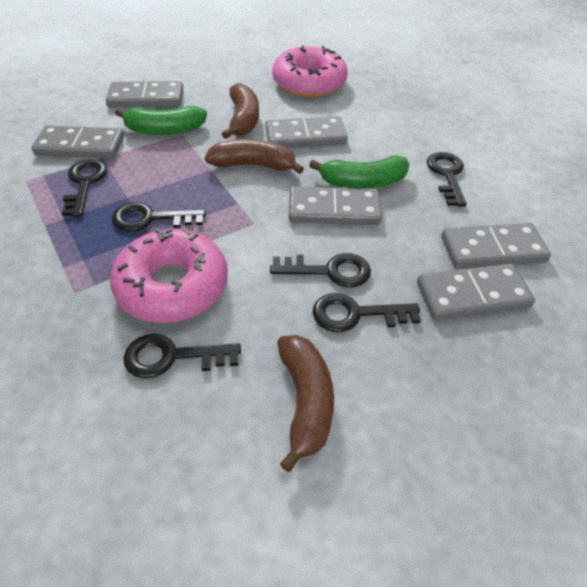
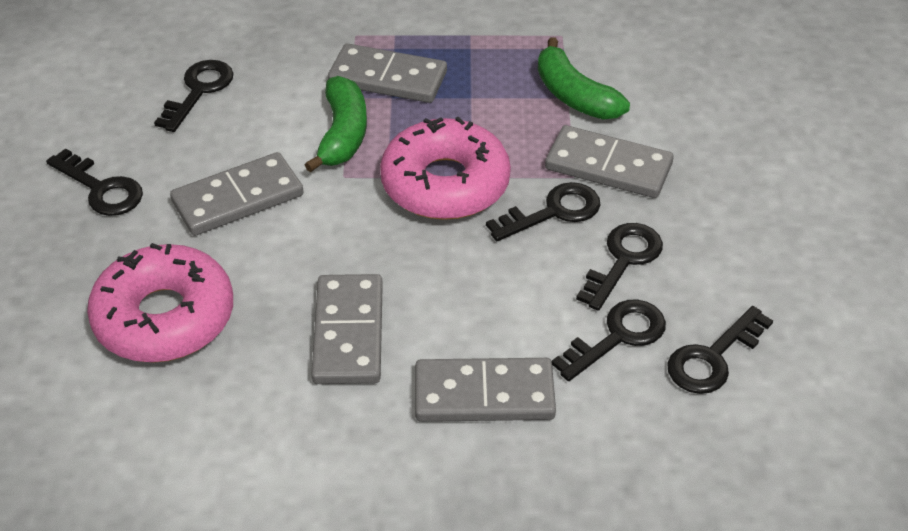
brown banana: 3 -> 0
grey domino: 6 -> 5

